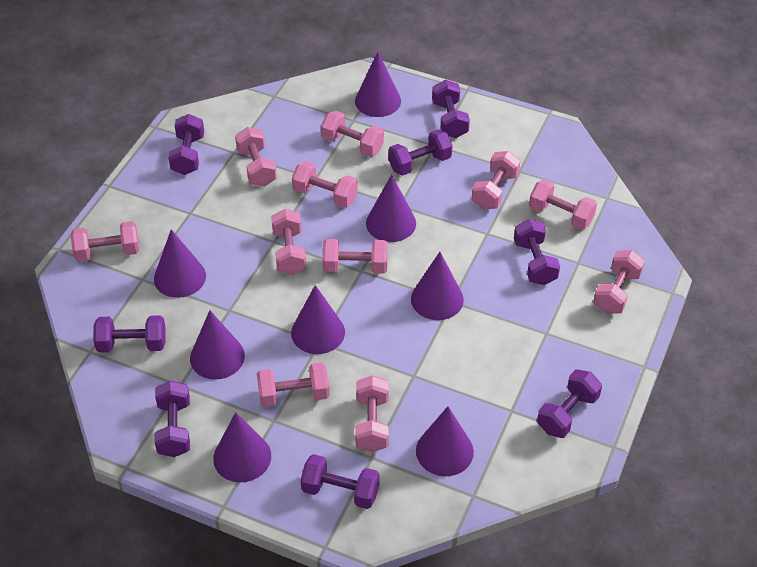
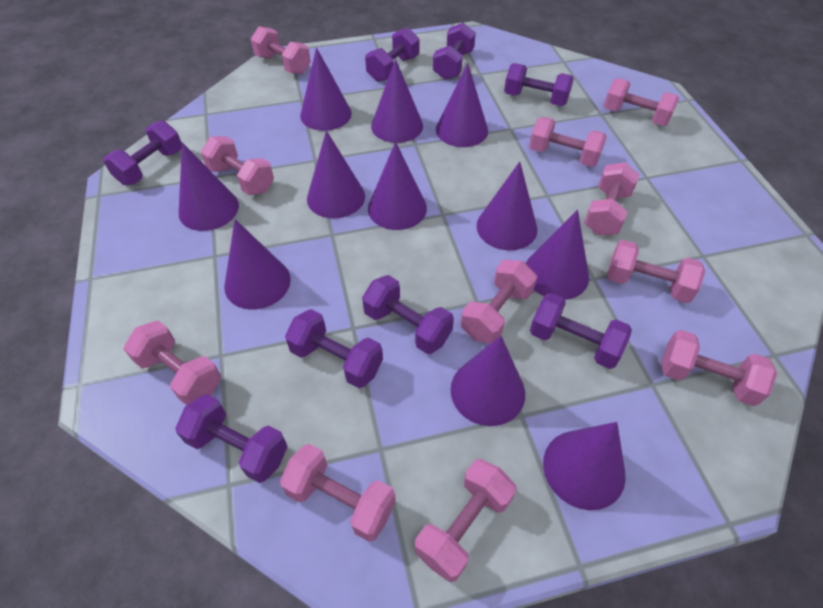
purple cone: 8 -> 11

